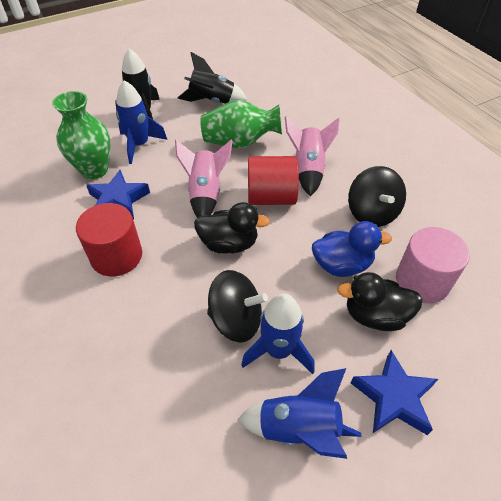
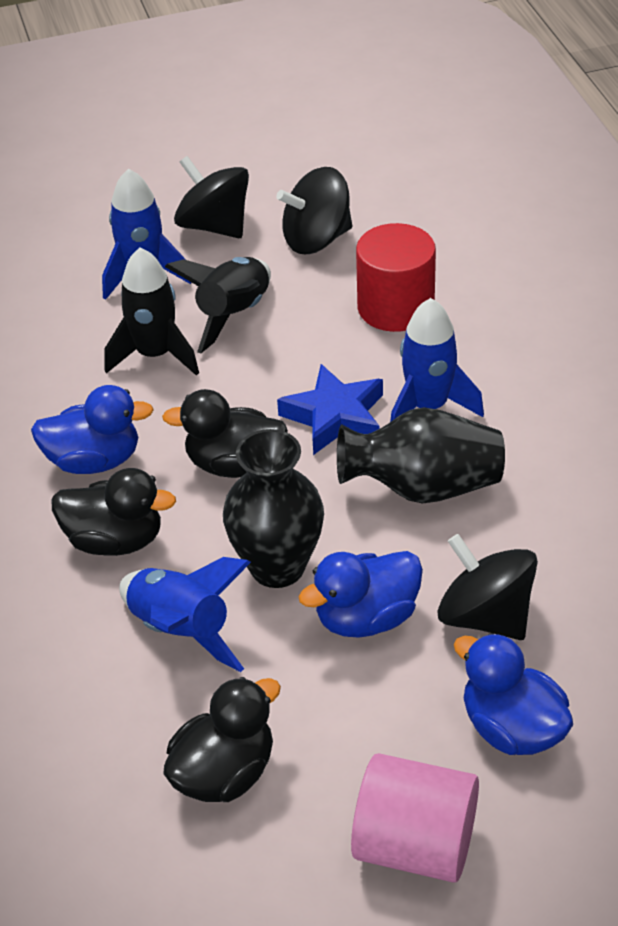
black duck: 2 -> 3
black spinning top: 2 -> 3
black vase: 0 -> 2
blue duck: 1 -> 3
blue star: 2 -> 1
green vase: 2 -> 0
pink rocket: 2 -> 0
red cylinder: 2 -> 1

